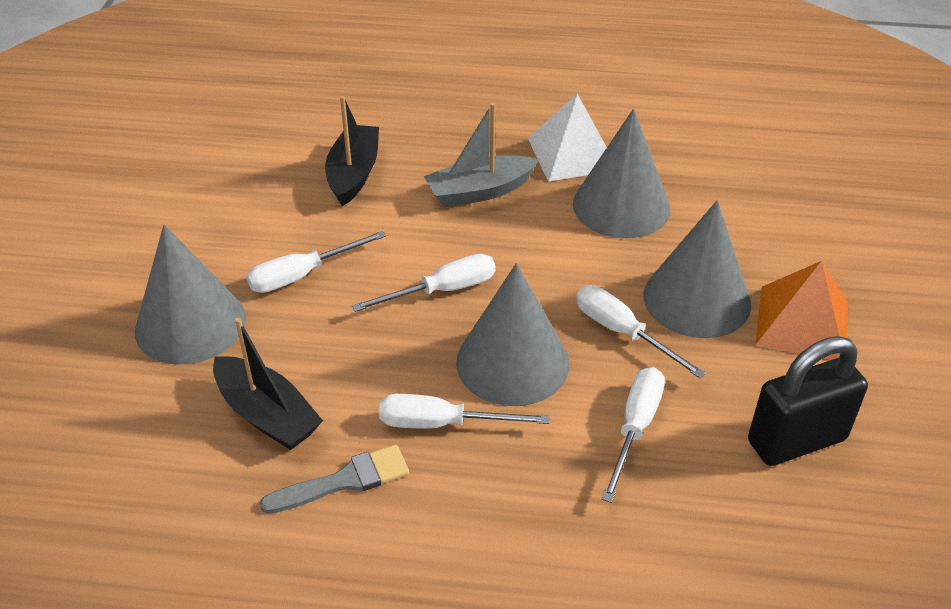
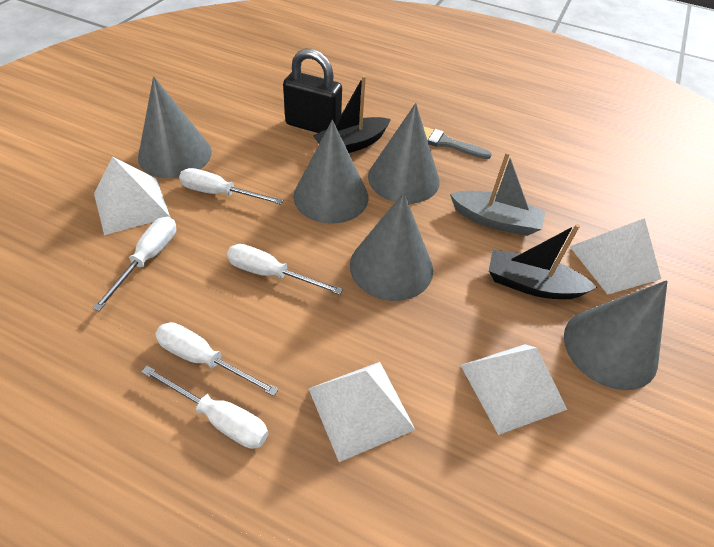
grey cone: 4 -> 5
orange pyramid: 1 -> 0
white pyramid: 1 -> 4

